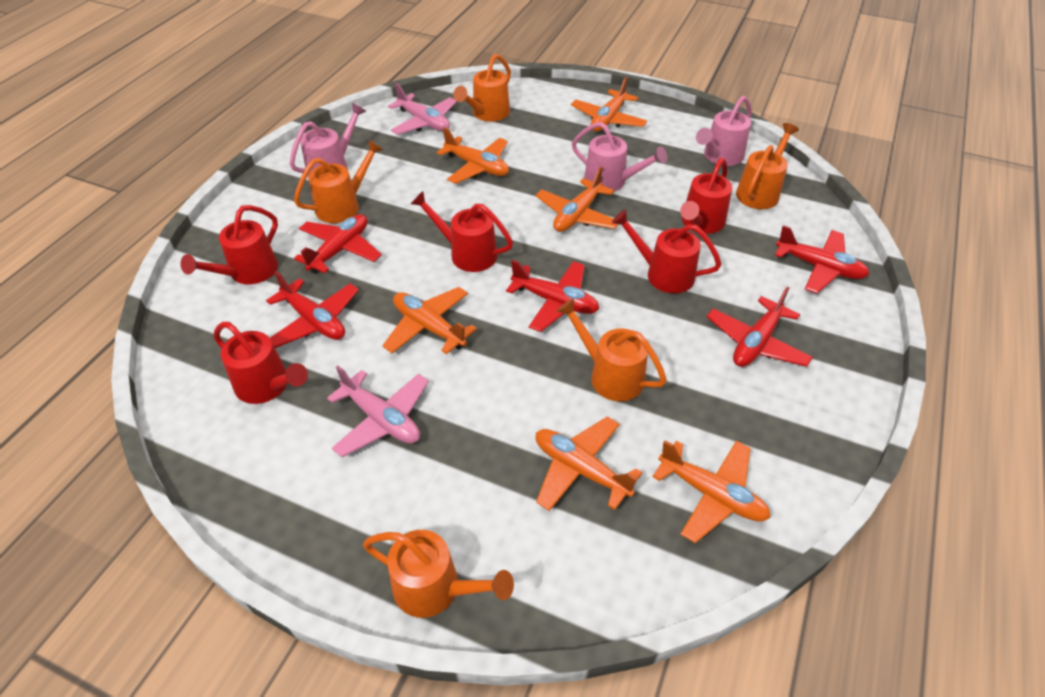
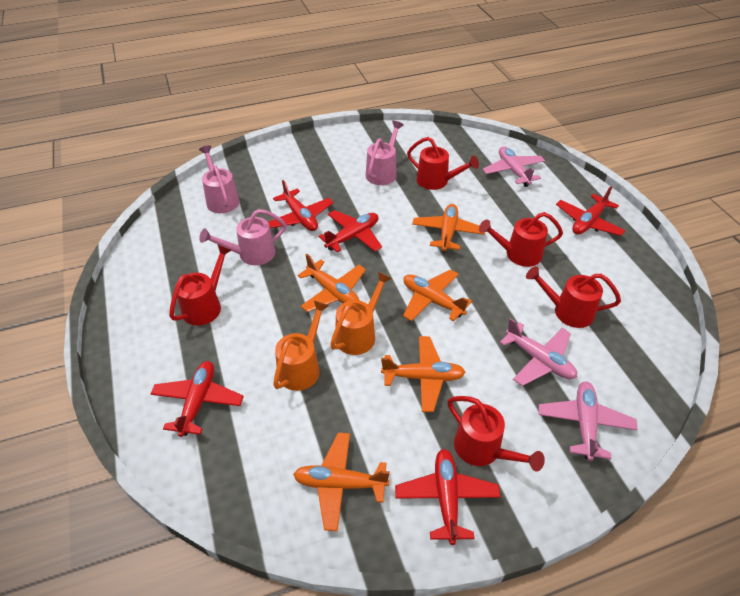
orange plane: 6 -> 5
orange watering can: 5 -> 2
pink plane: 2 -> 3

